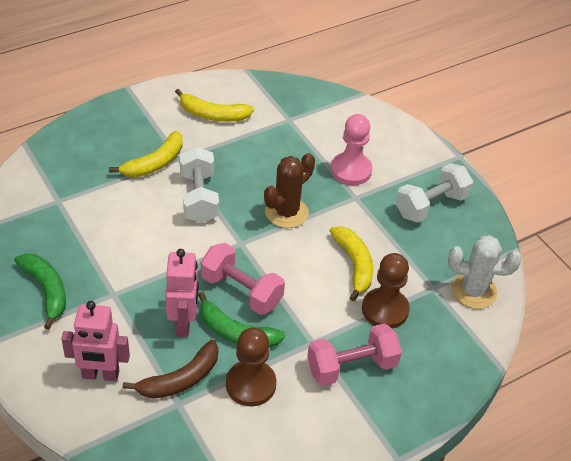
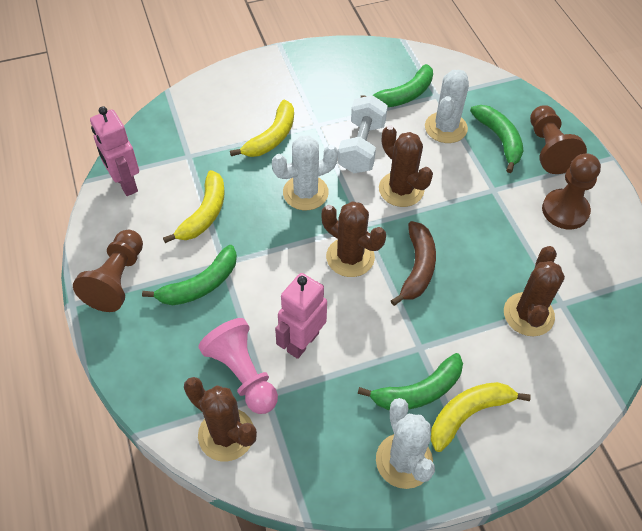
brown cactus: 1 -> 4
brown pawn: 2 -> 3
green banana: 2 -> 4
pink dumbbell: 2 -> 0
white cactus: 1 -> 3
white dumbbell: 2 -> 1

